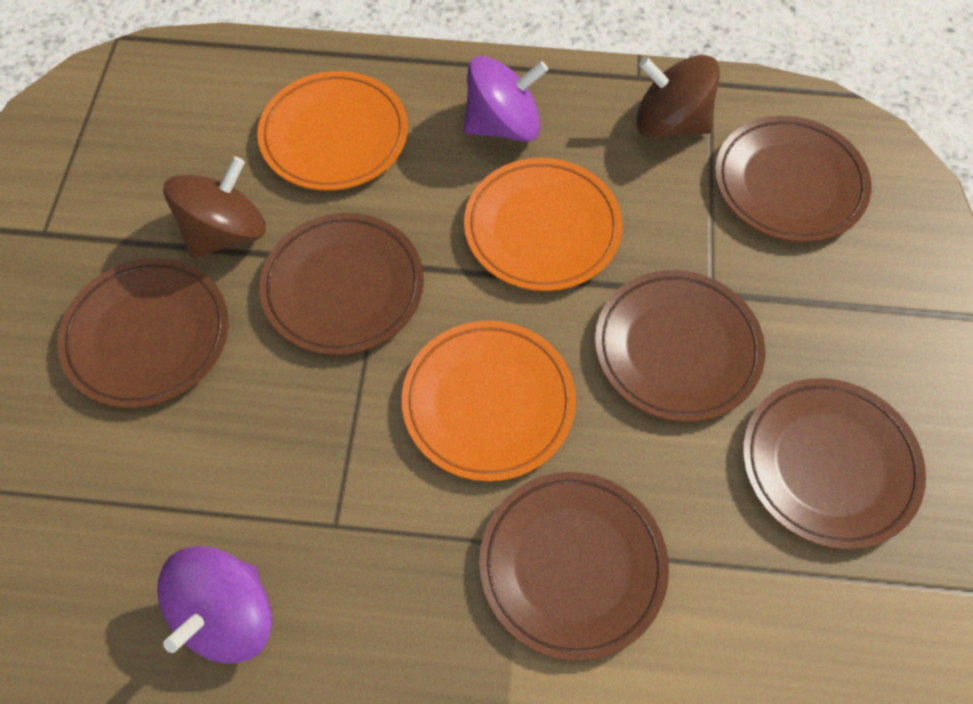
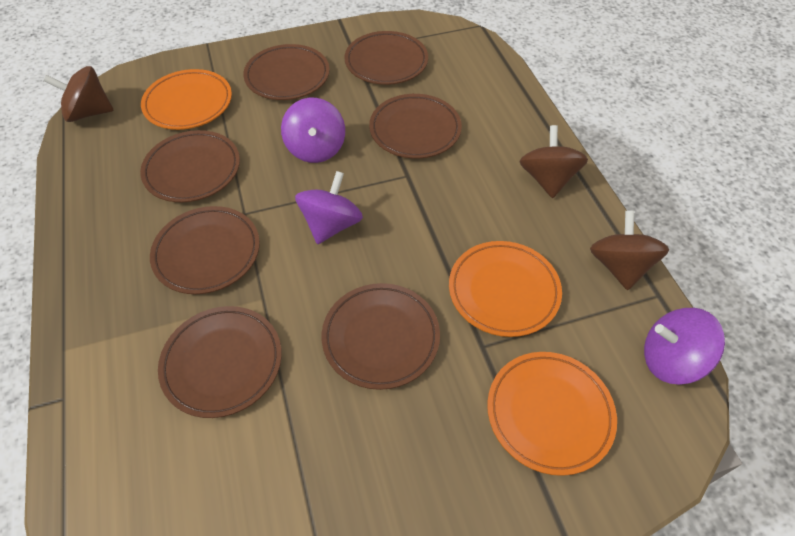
brown plate: 6 -> 7
brown spinning top: 2 -> 3
purple spinning top: 2 -> 3

